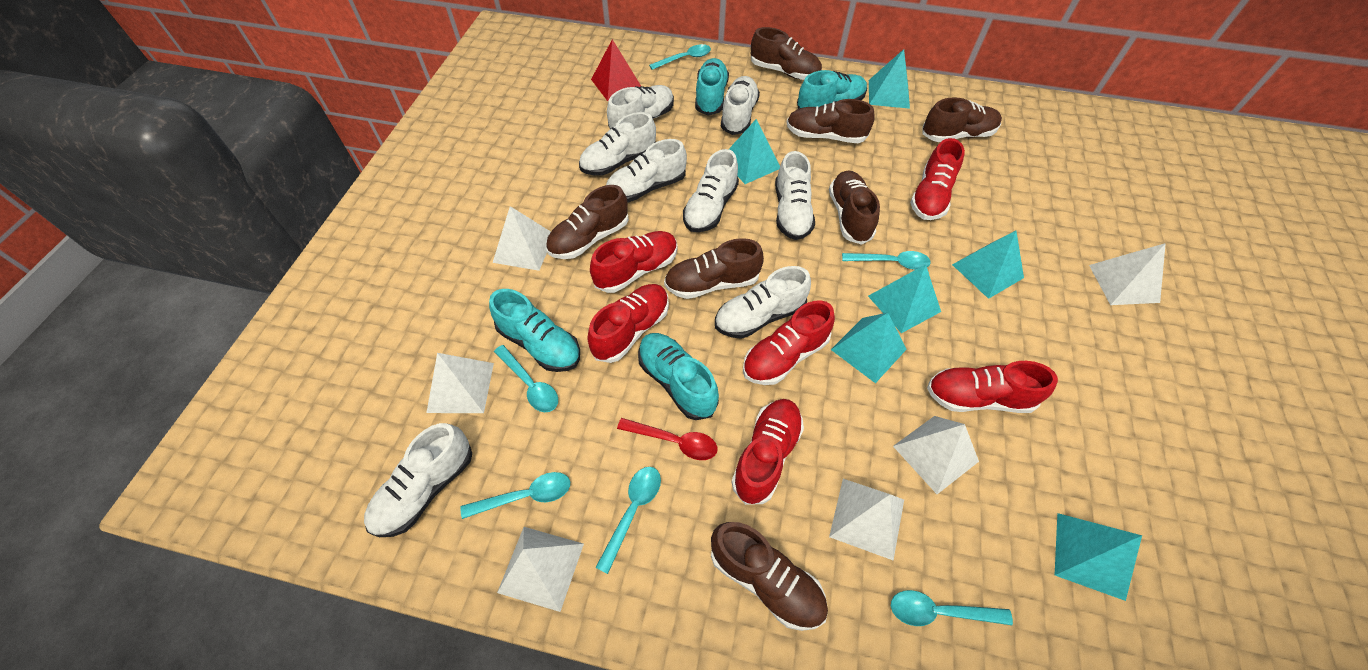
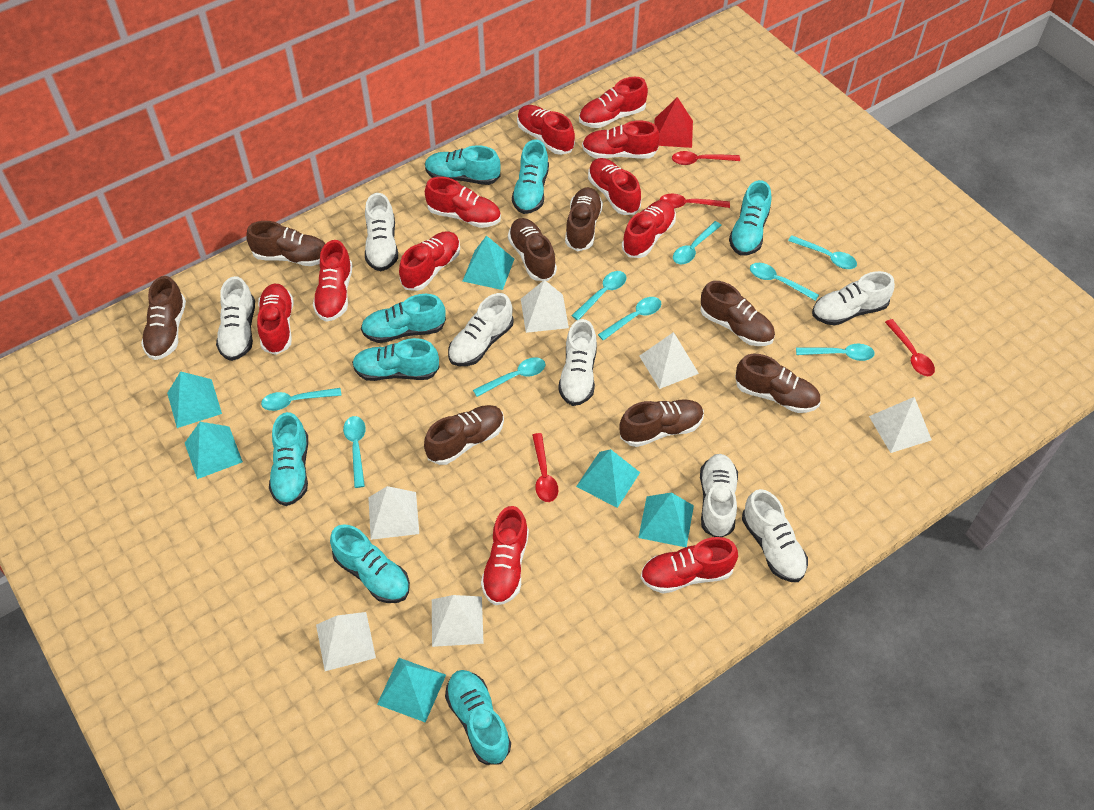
brown shoe: 7 -> 8
red shoe: 6 -> 11
red spoon: 1 -> 4
turquoise shoe: 4 -> 8
turquoise spoon: 6 -> 9
white shoe: 8 -> 7

